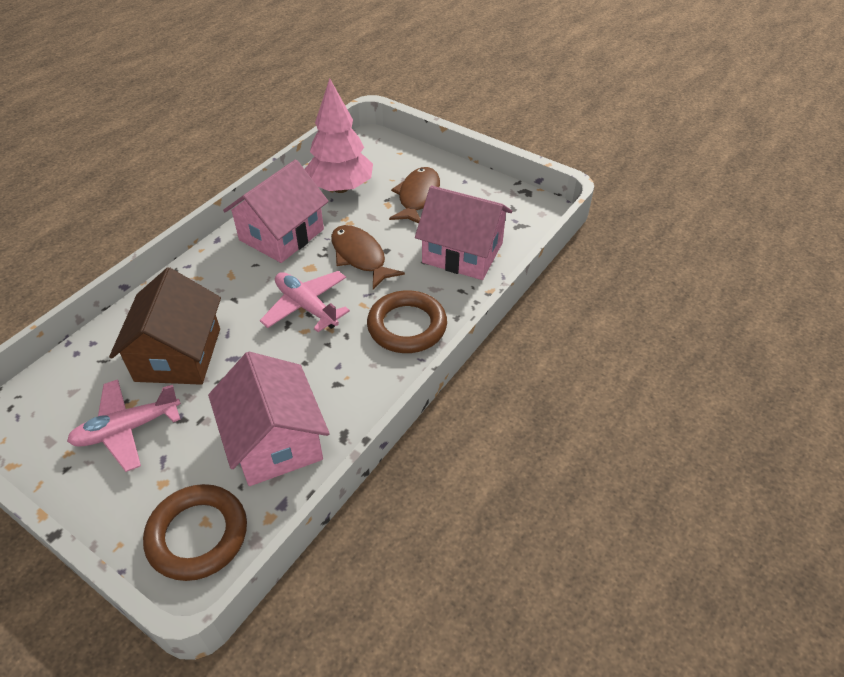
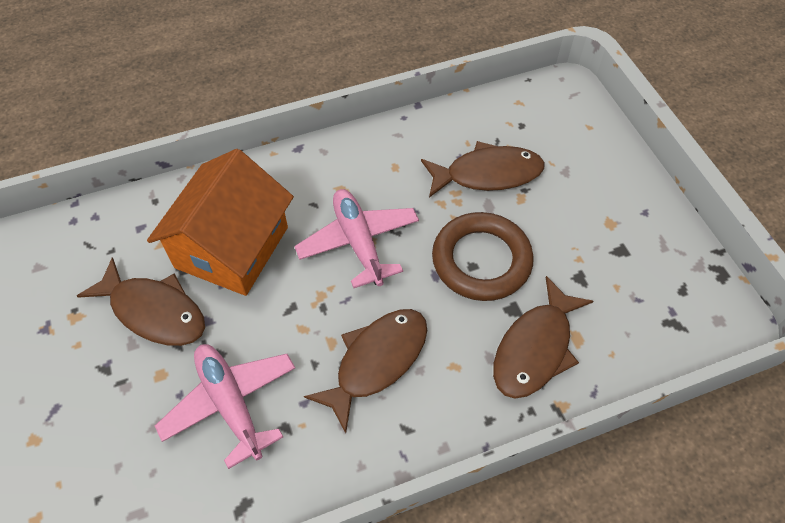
brown fish: 2 -> 4
brown house: 1 -> 0
brown ring: 2 -> 1
orange house: 0 -> 1
pink house: 3 -> 0
pink tree: 1 -> 0

